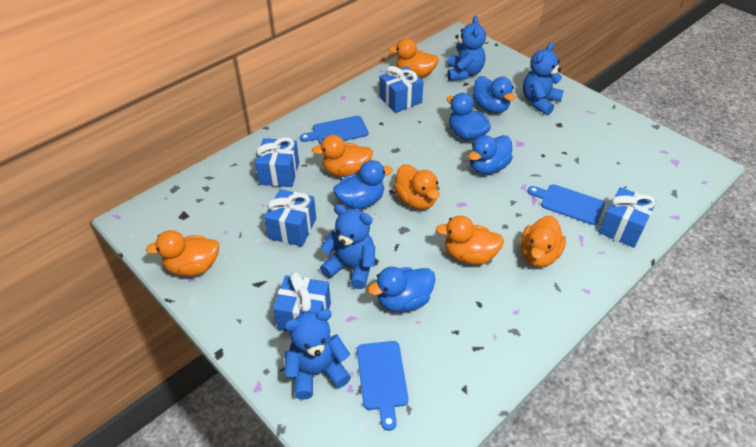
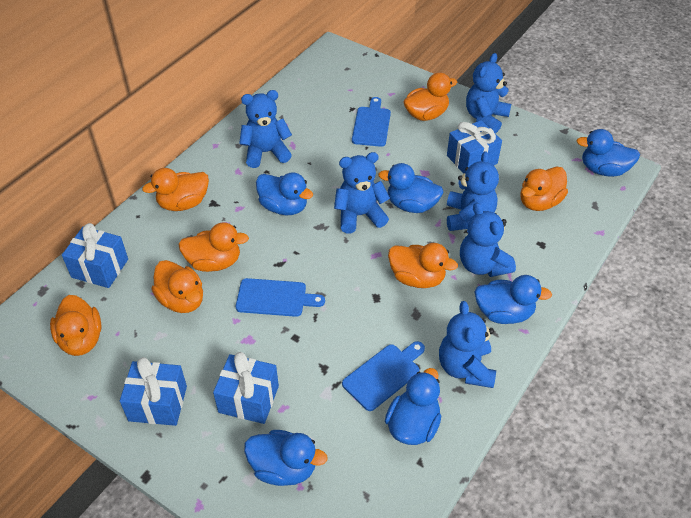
blue duck: 5 -> 6
blue gift: 5 -> 4
blue teddy bear: 4 -> 6
orange duck: 6 -> 7

